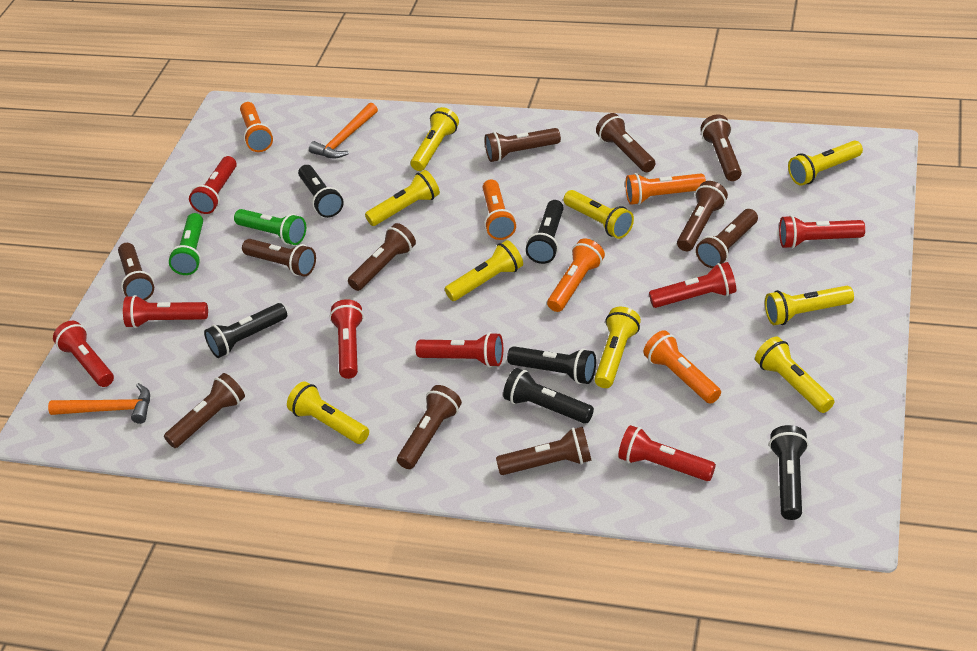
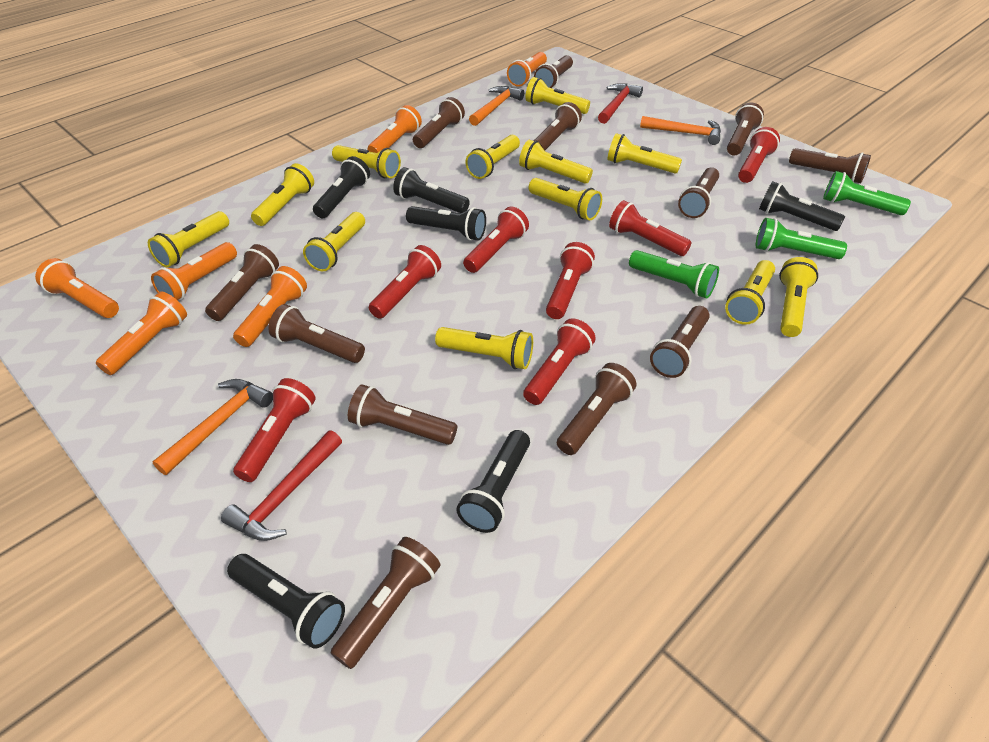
brown flashlight: 11 -> 12
green flashlight: 2 -> 3
orange flashlight: 5 -> 6
orange hammer: 2 -> 3
red flashlight: 8 -> 7
red hammer: 0 -> 2
yellow flashlight: 9 -> 12

